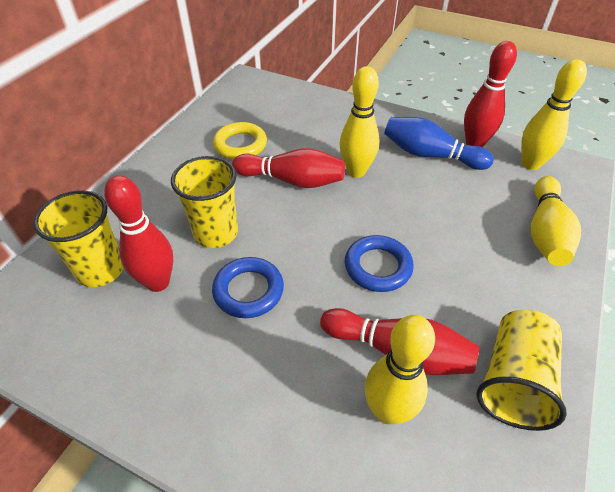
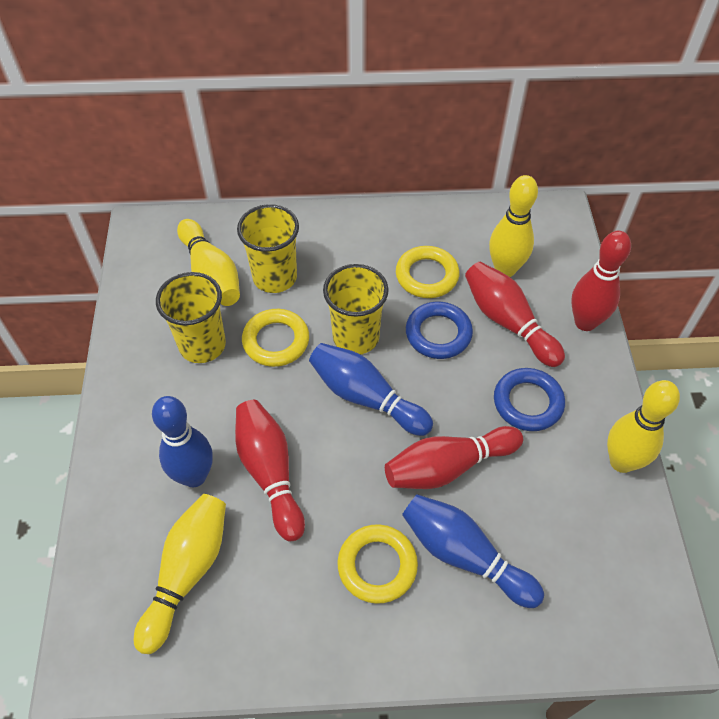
blue bowling pin: 1 -> 3
yellow ring: 1 -> 3

